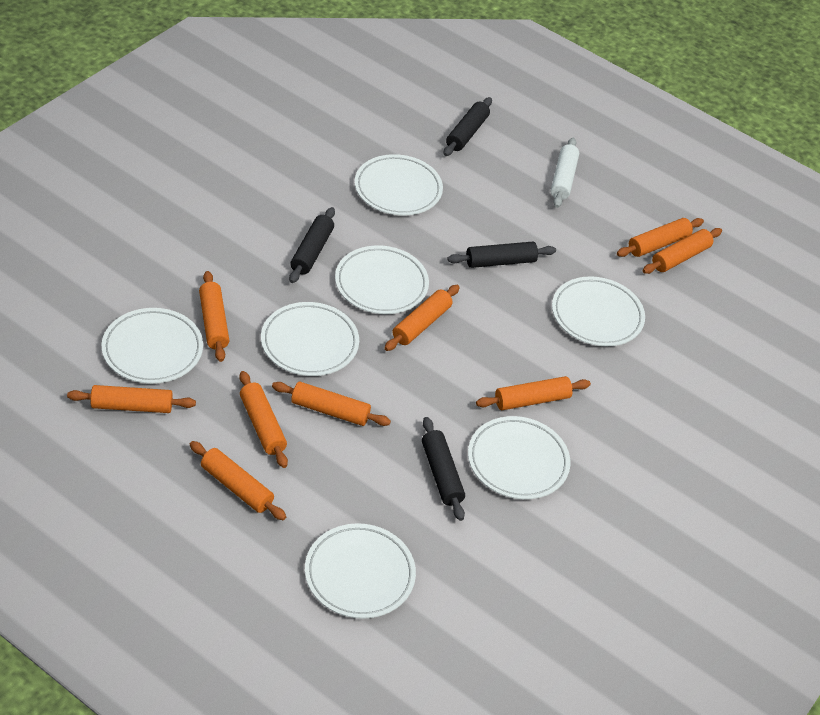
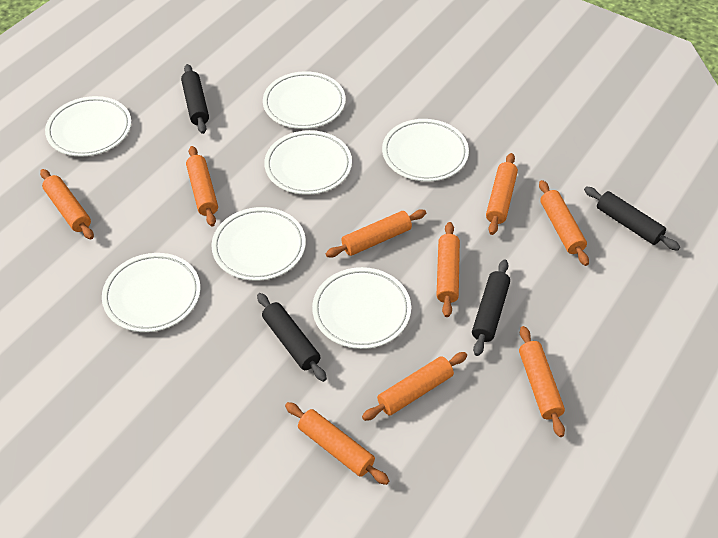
white rolling pin: 1 -> 0

